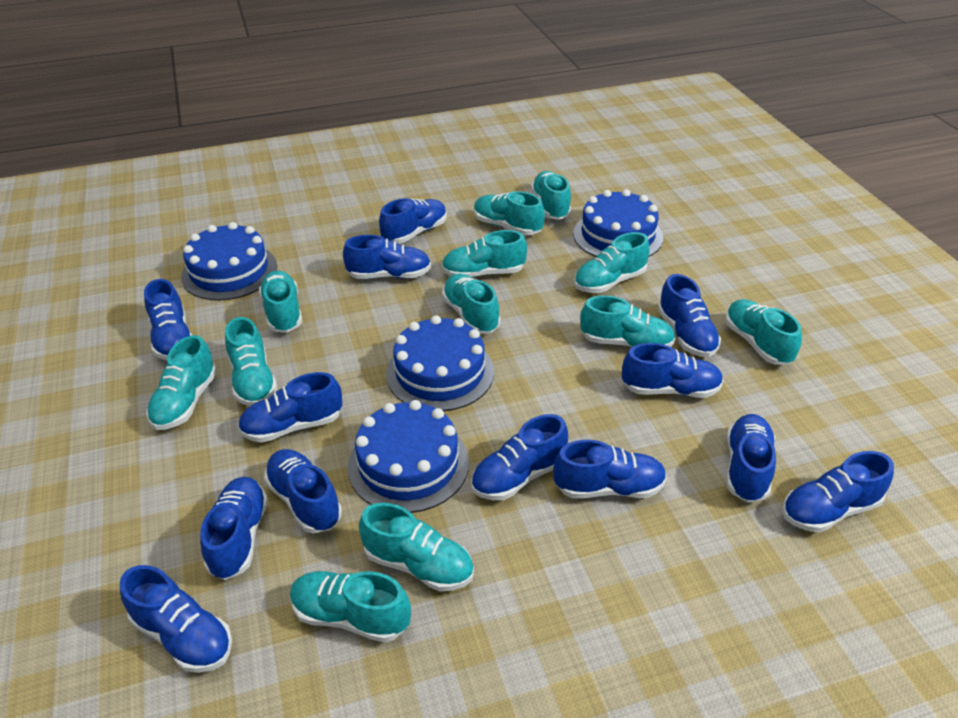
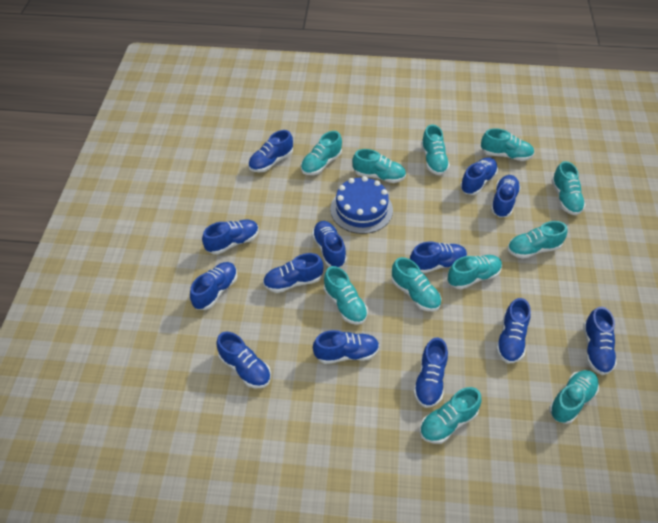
blue cake: 4 -> 1
turquoise shoe: 12 -> 11

